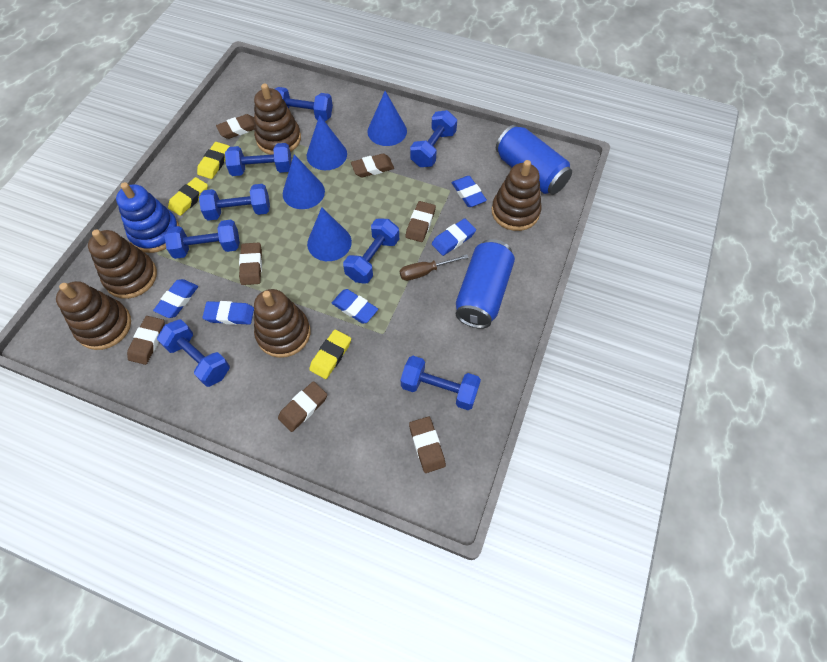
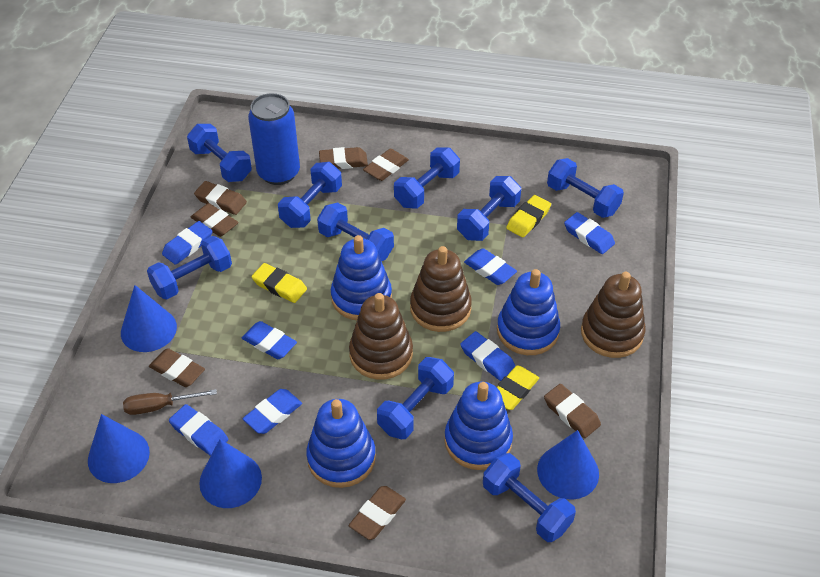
blue can: 2 -> 1
blue dumbbell: 8 -> 9
blue eraser: 5 -> 7
blue stacking toy: 1 -> 4
brown stacking toy: 5 -> 3

